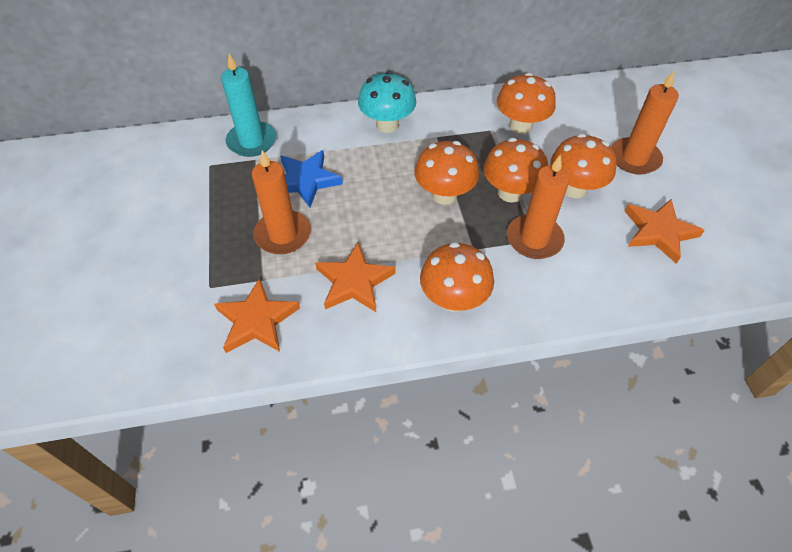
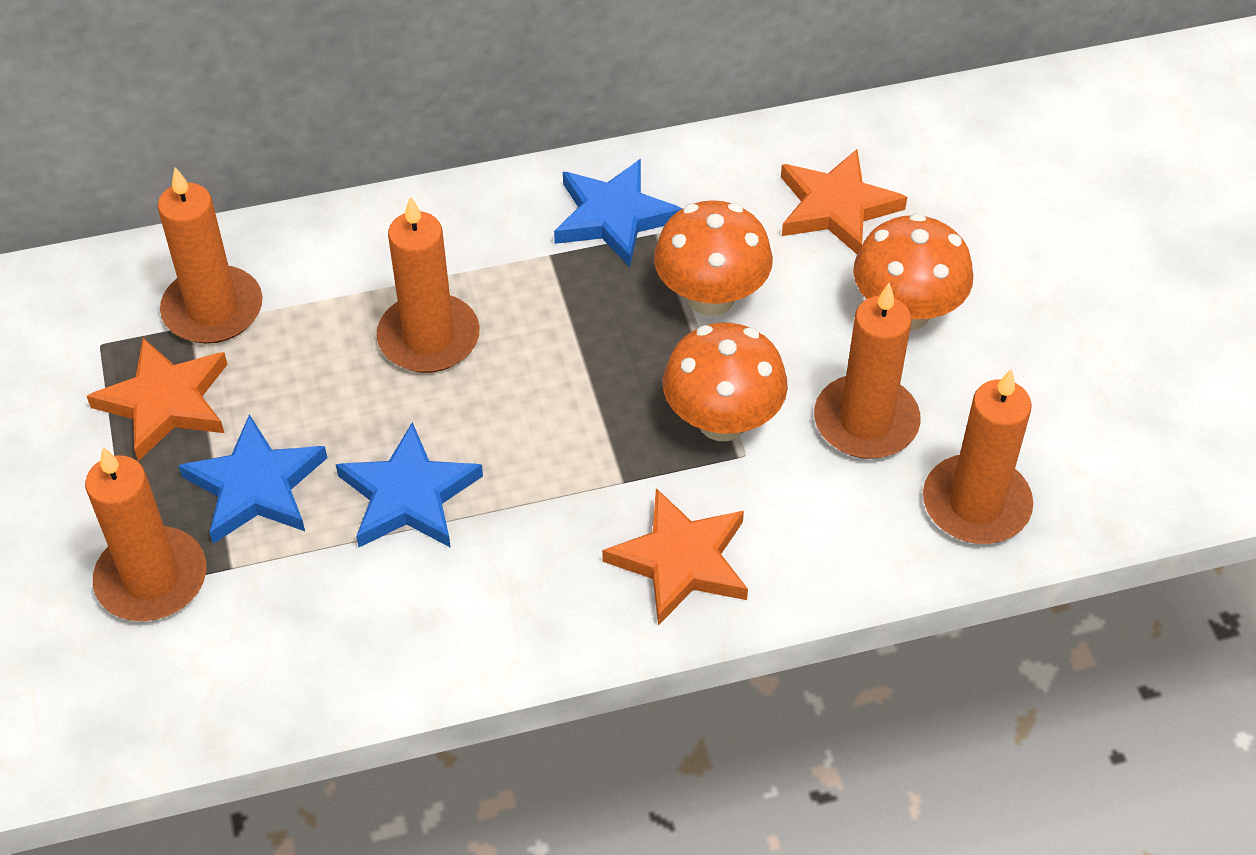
blue star: 1 -> 3
orange candle: 3 -> 5
orange mushroom: 5 -> 3
turquoise candle: 1 -> 0
turquoise mushroom: 1 -> 0

